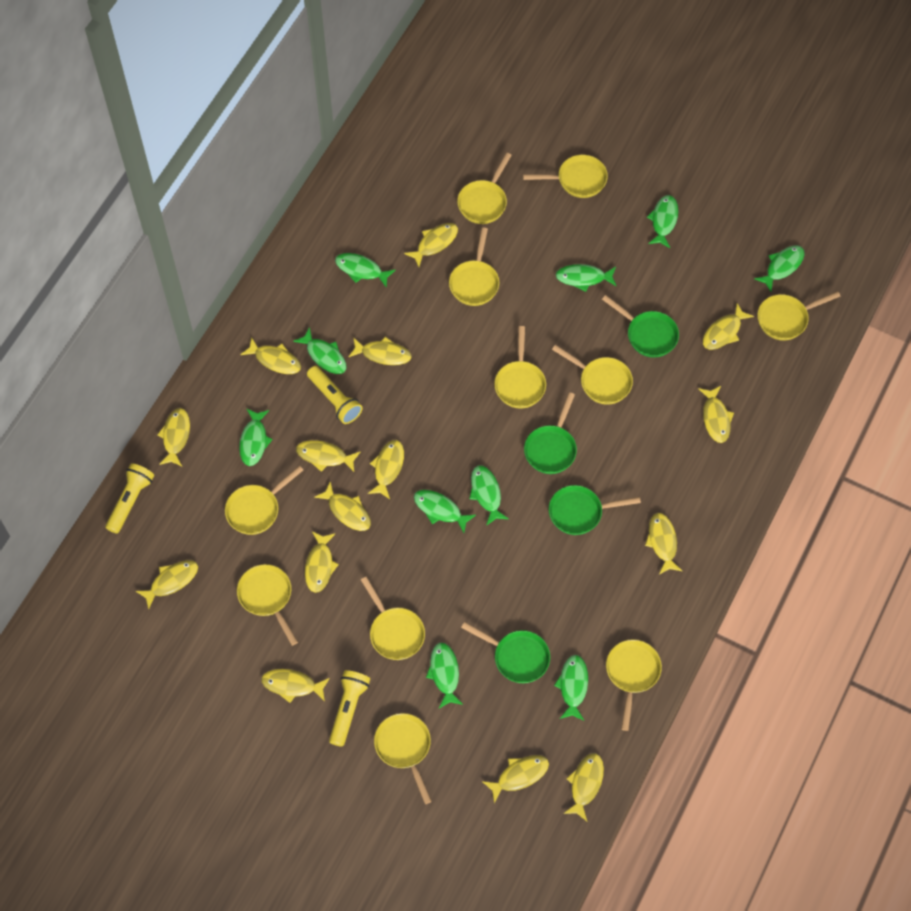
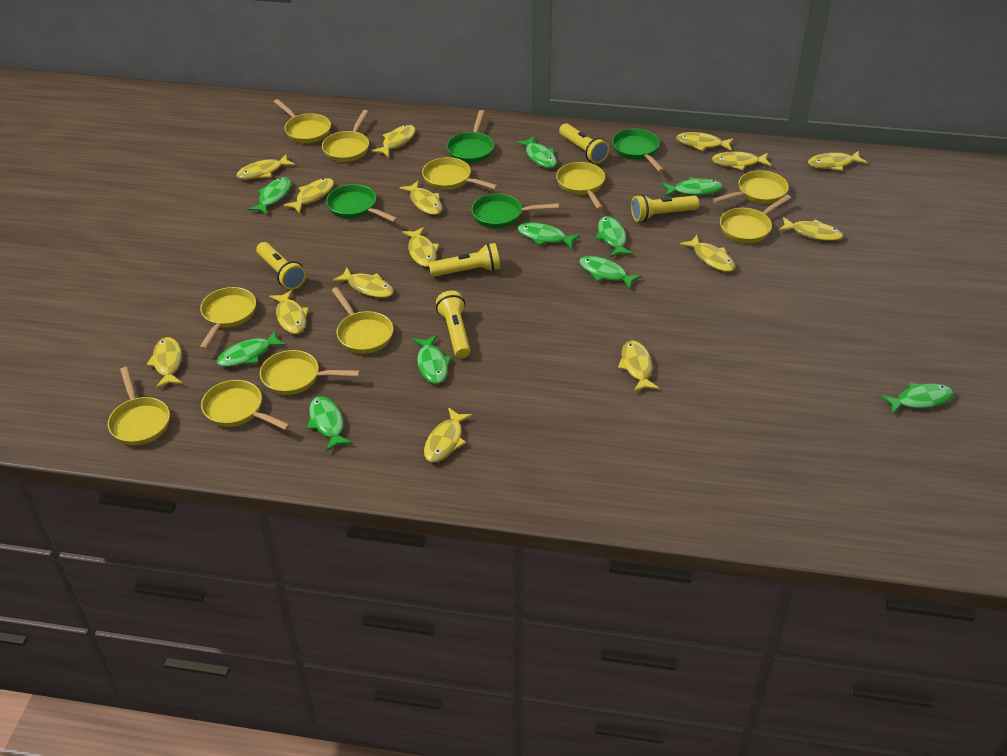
yellow flashlight: 3 -> 5

